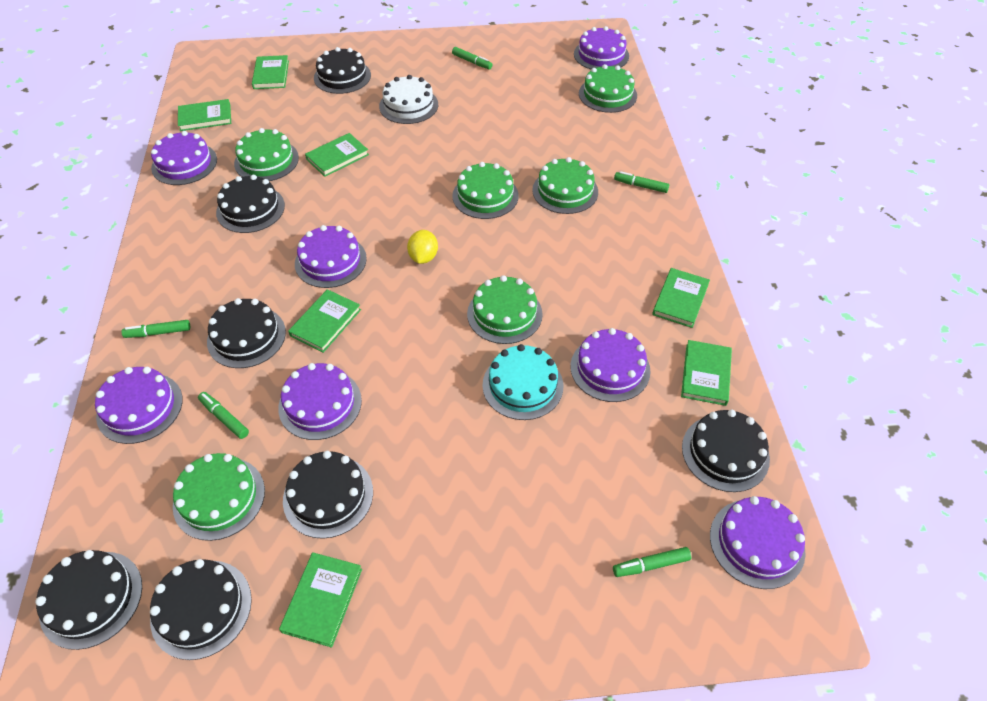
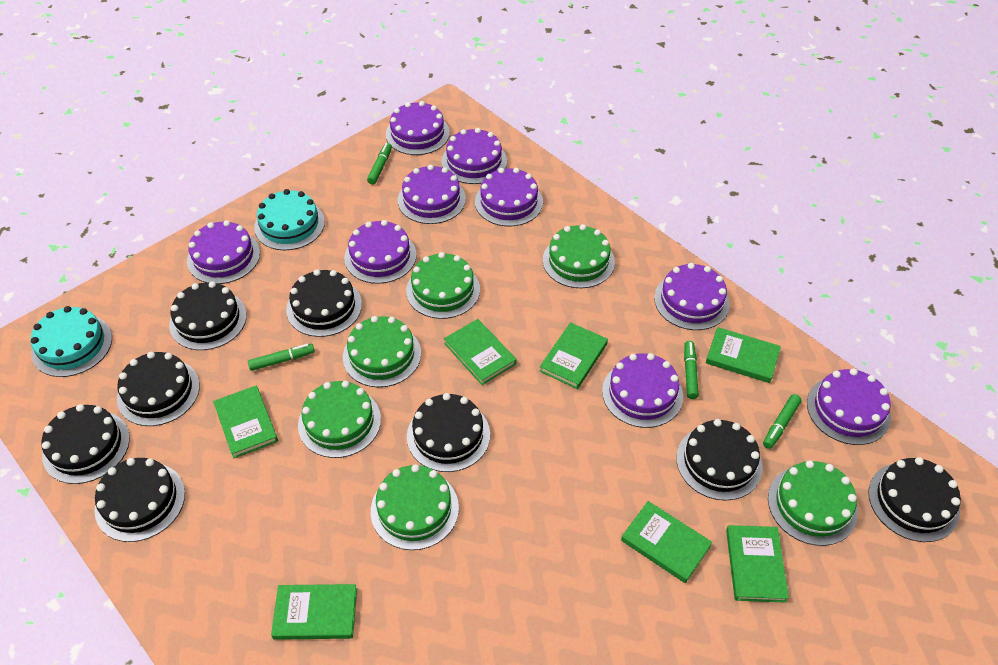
black cake: 7 -> 8
green marker: 5 -> 4
purple cake: 7 -> 9
turquoise cake: 1 -> 2
white cake: 1 -> 0
yellow lemon: 1 -> 0

